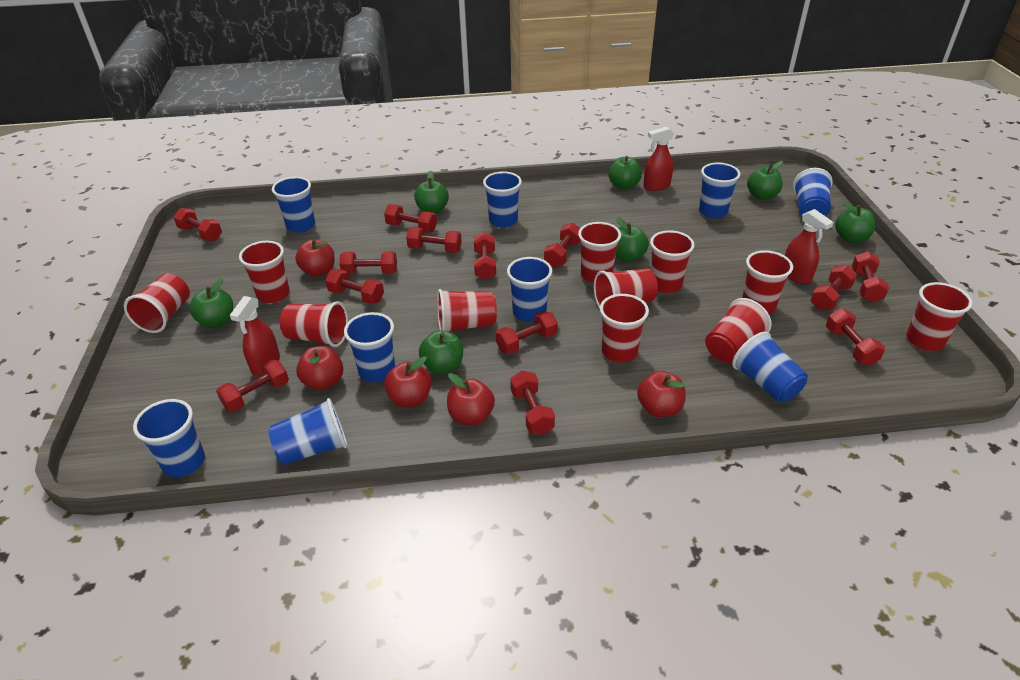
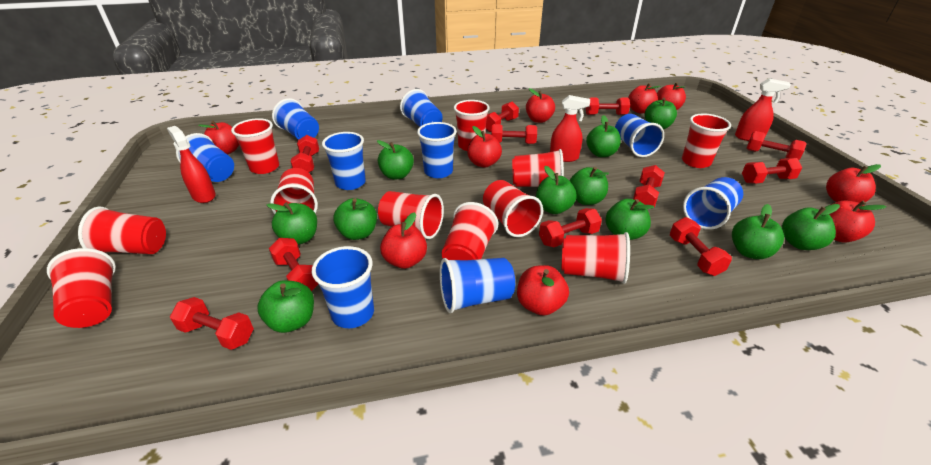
green apple: 7 -> 11
red apple: 5 -> 9
red dumbbell: 13 -> 11

